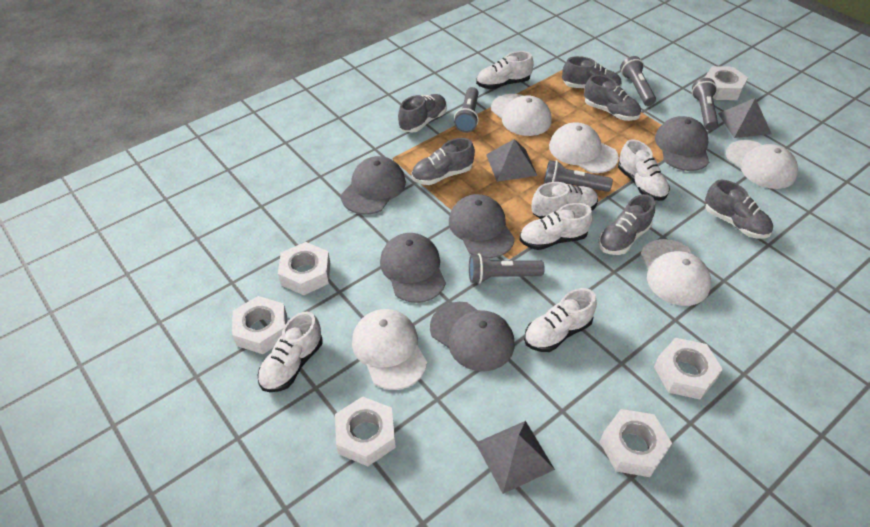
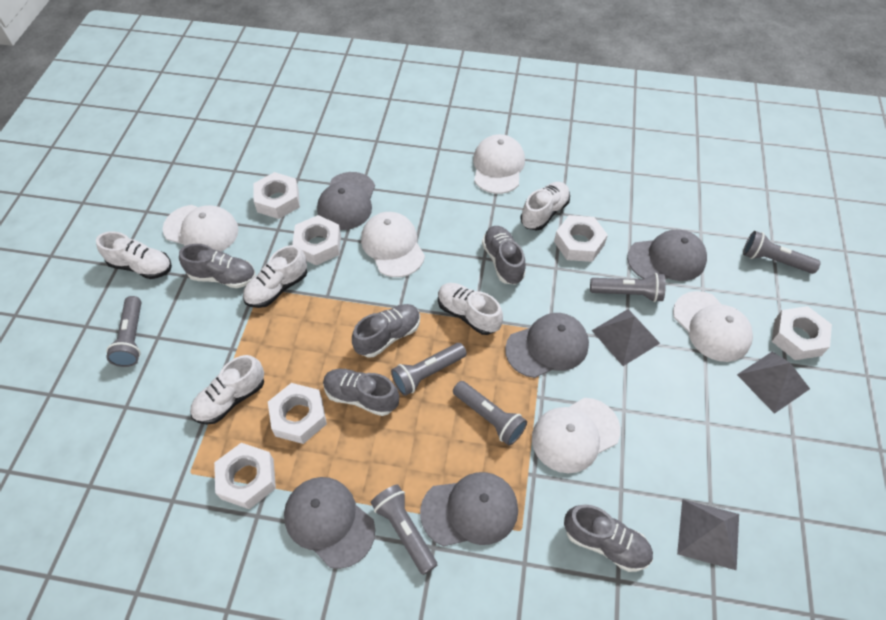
grey flashlight: 5 -> 6
grey shoe: 6 -> 5
white shoe: 6 -> 5

